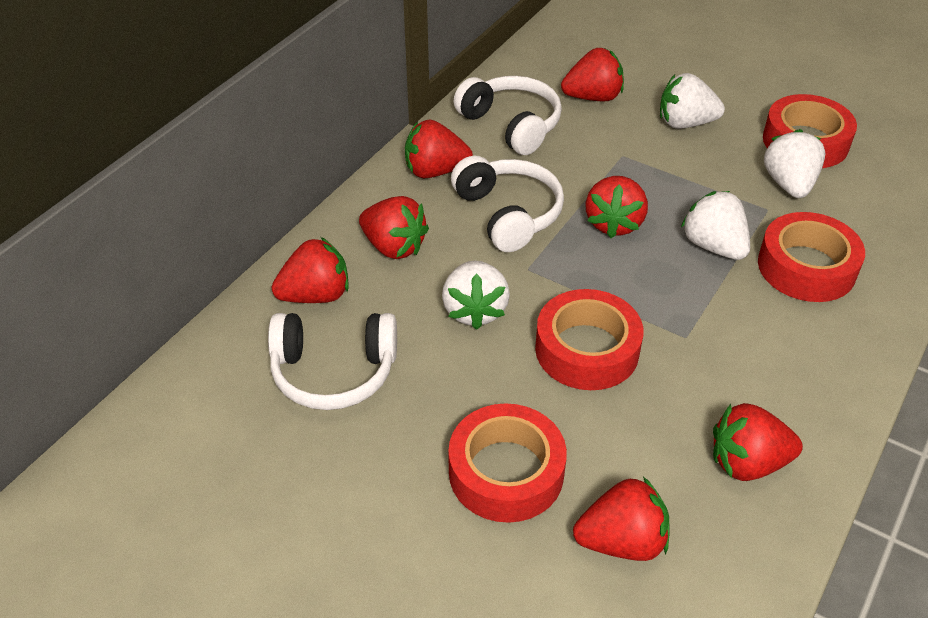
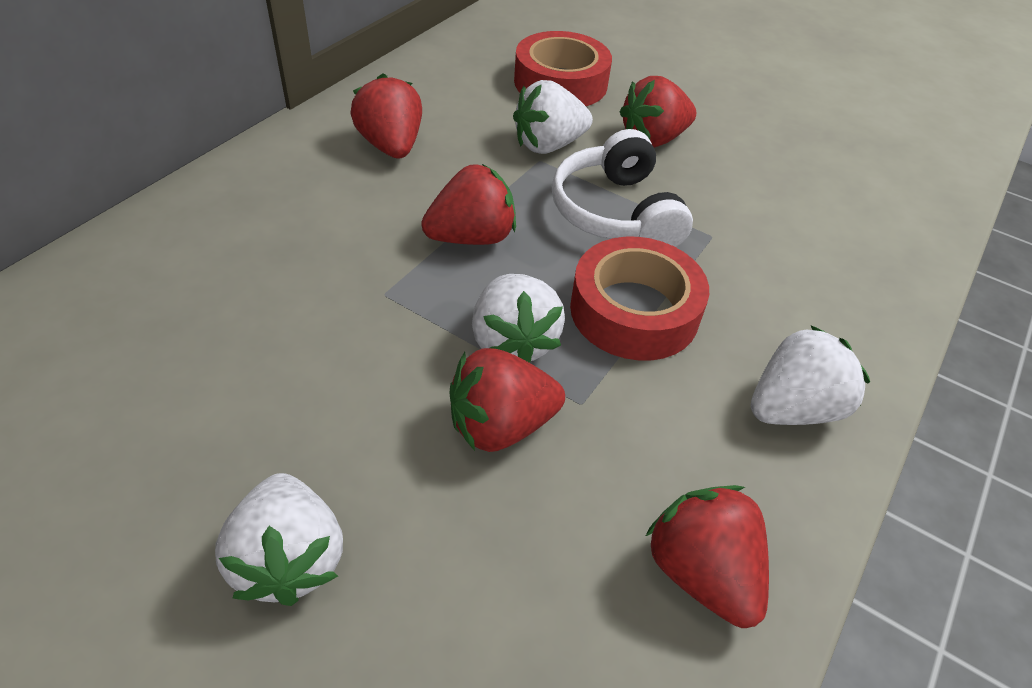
red strawberry: 7 -> 5
red tape: 4 -> 2
white headphones: 3 -> 1

